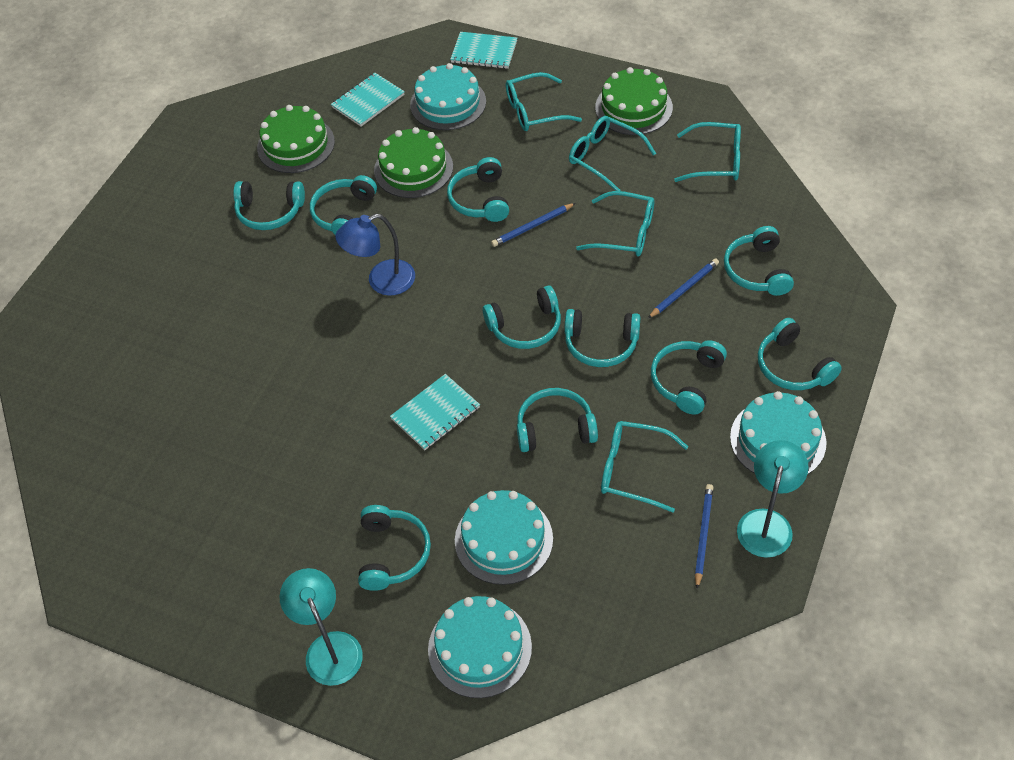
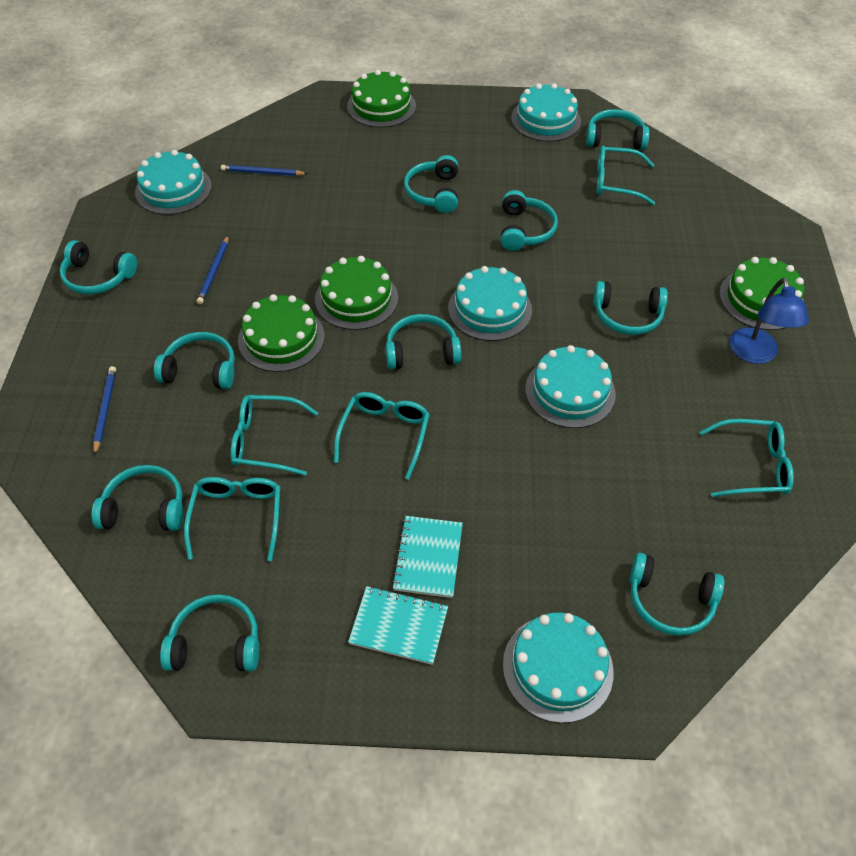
green cake: 3 -> 4
turquoise cake: 4 -> 5
turquoise lamp: 2 -> 0
turquoise notebook: 3 -> 2

